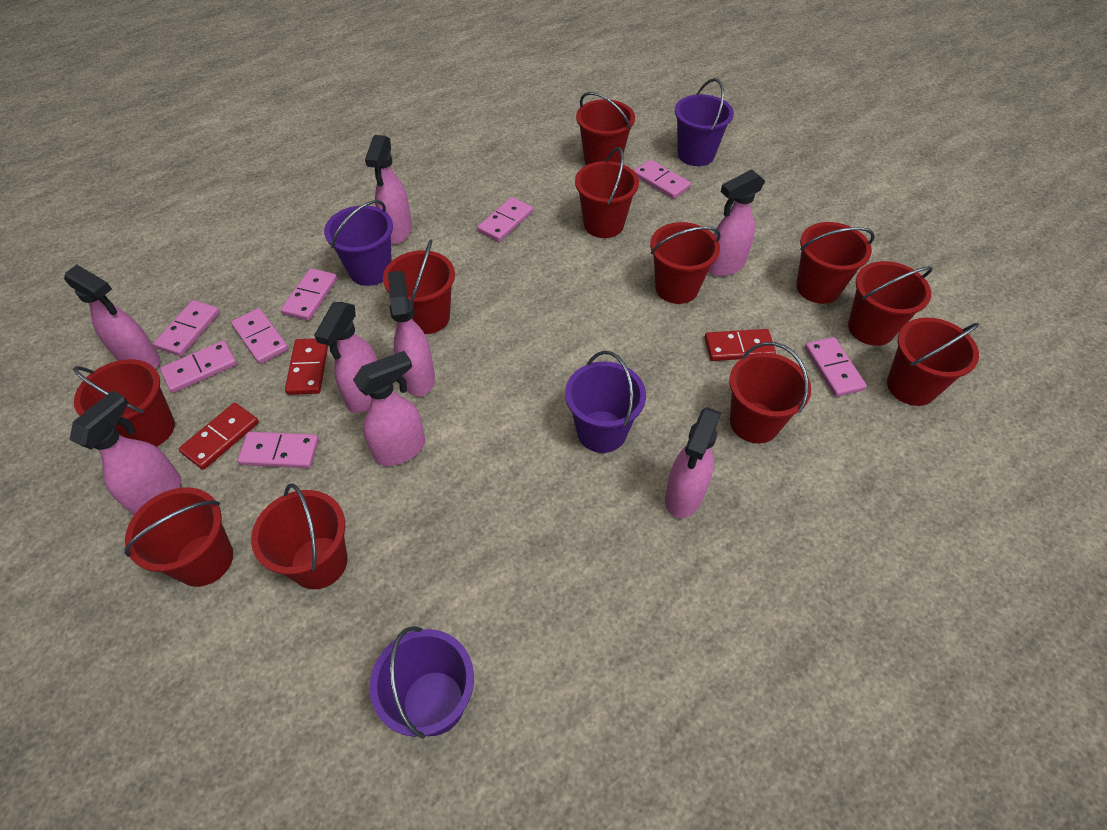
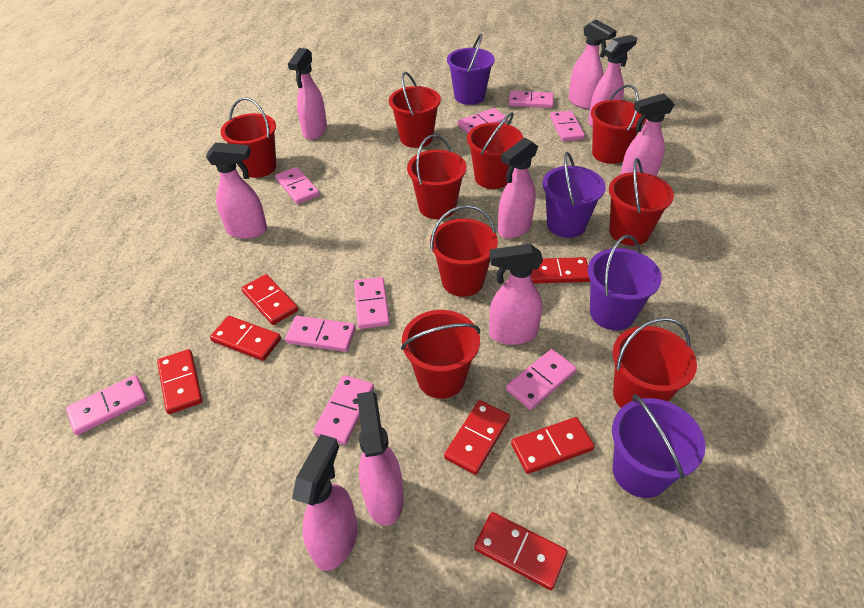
pink domino: 8 -> 9
pink spray bottle: 8 -> 9
red bucket: 11 -> 9
red domino: 3 -> 7

